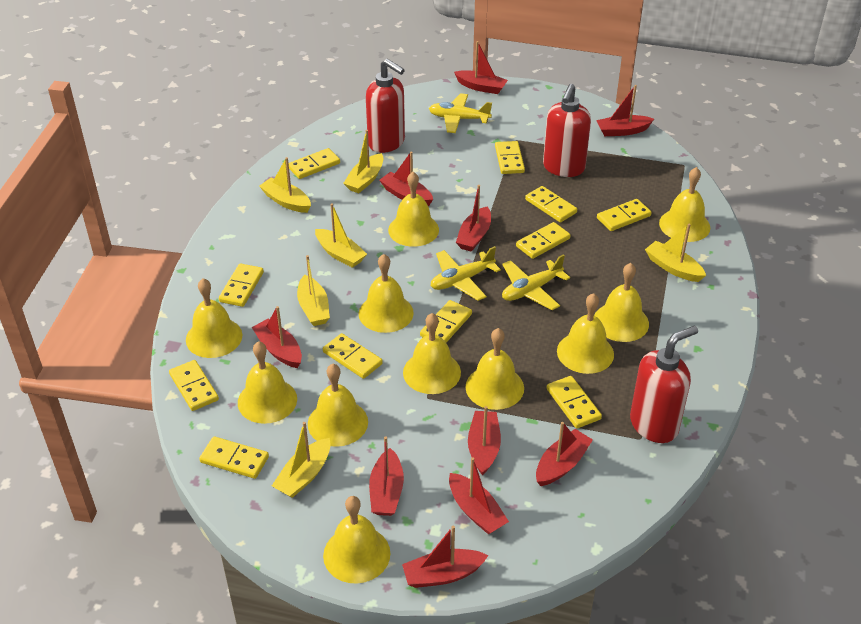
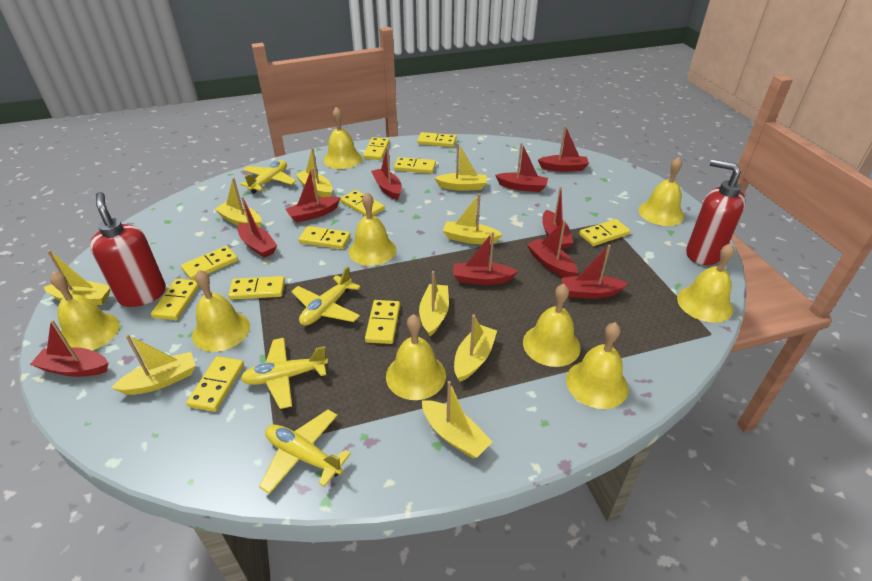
red soap dispenser: 3 -> 2
yellow bell: 11 -> 9
yellow boat: 6 -> 9
yellow plane: 3 -> 4

